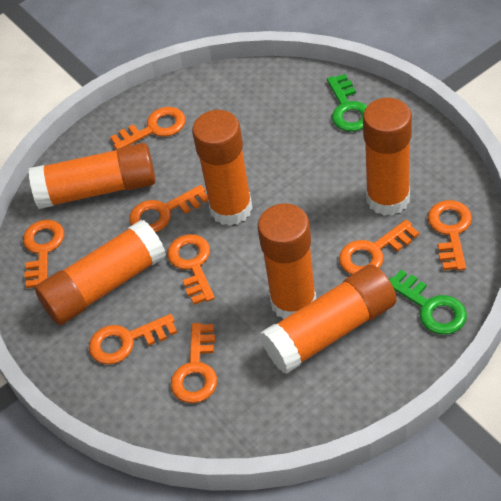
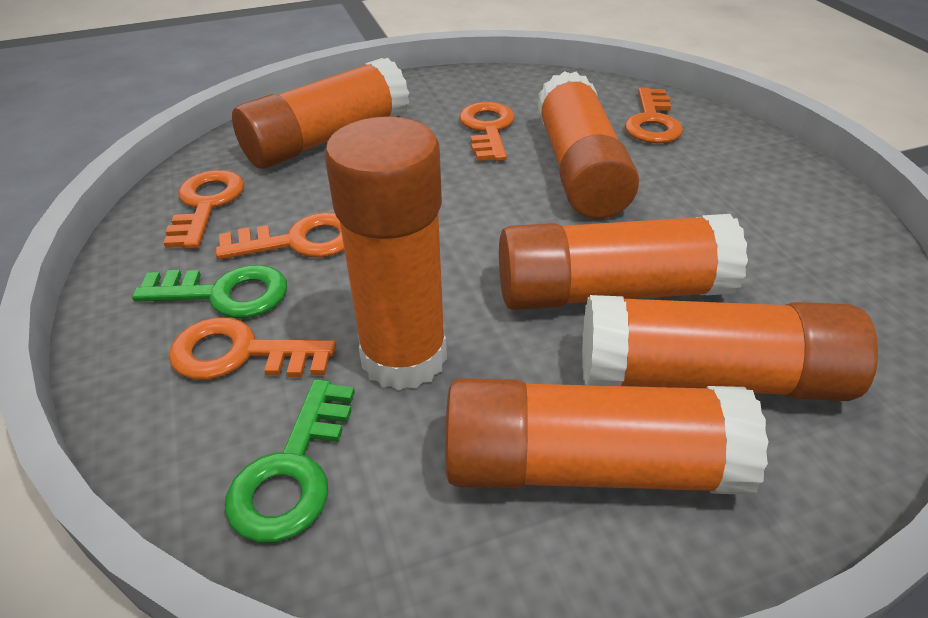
orange key: 8 -> 5

